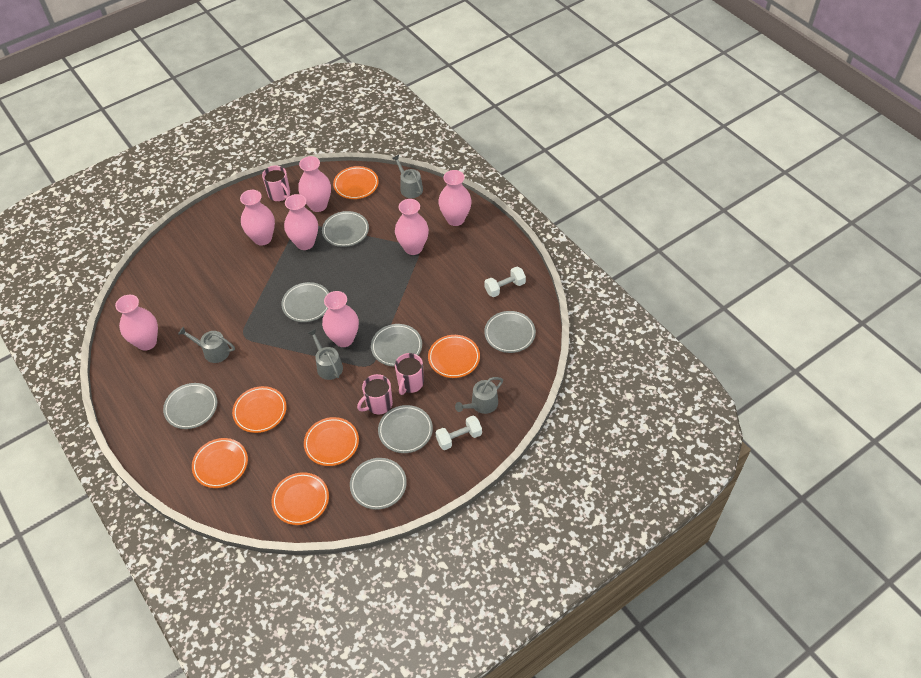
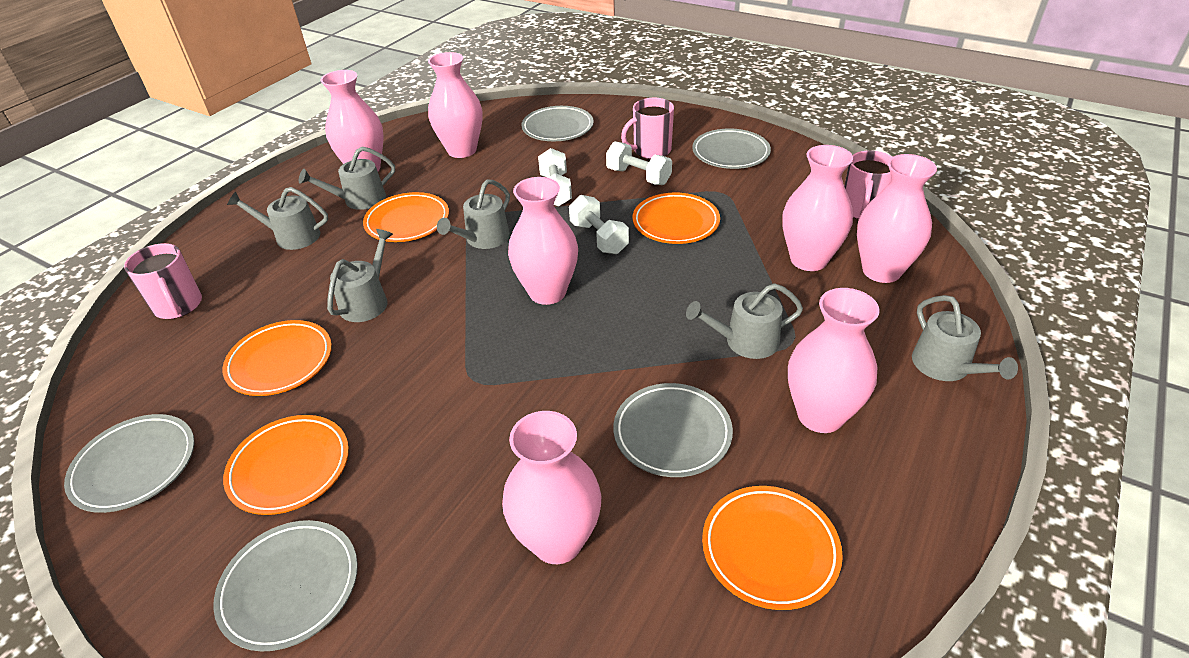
grey plate: 7 -> 5
grey watering can: 4 -> 6
orange plate: 6 -> 5
white dumbbell: 2 -> 3

